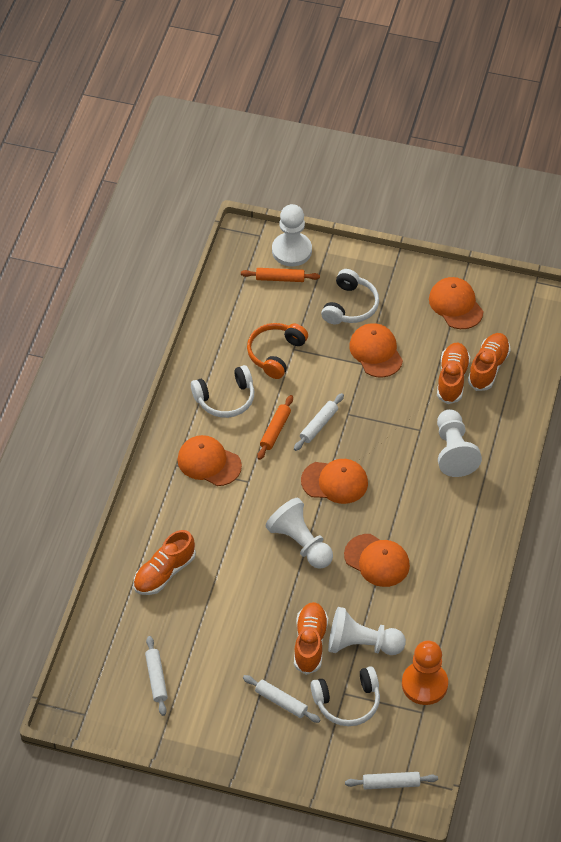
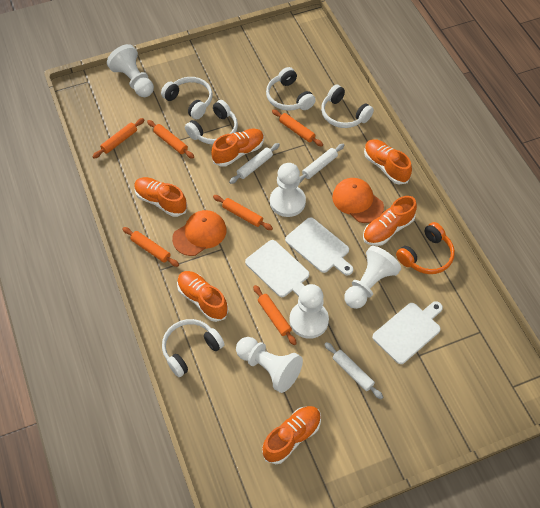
orange cap: 5 -> 2
orange pawn: 1 -> 0
orange rolling pin: 2 -> 6
orange shoe: 4 -> 6
white cutting board: 0 -> 3
white headphones: 3 -> 5
white pawn: 4 -> 5
white rolling pin: 4 -> 3

